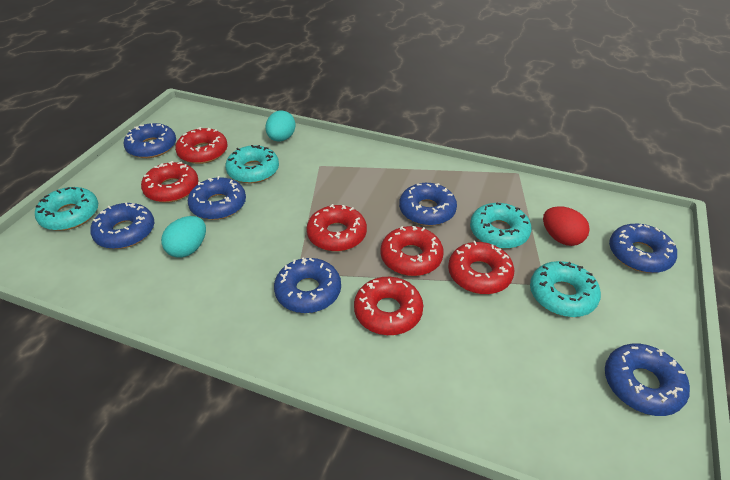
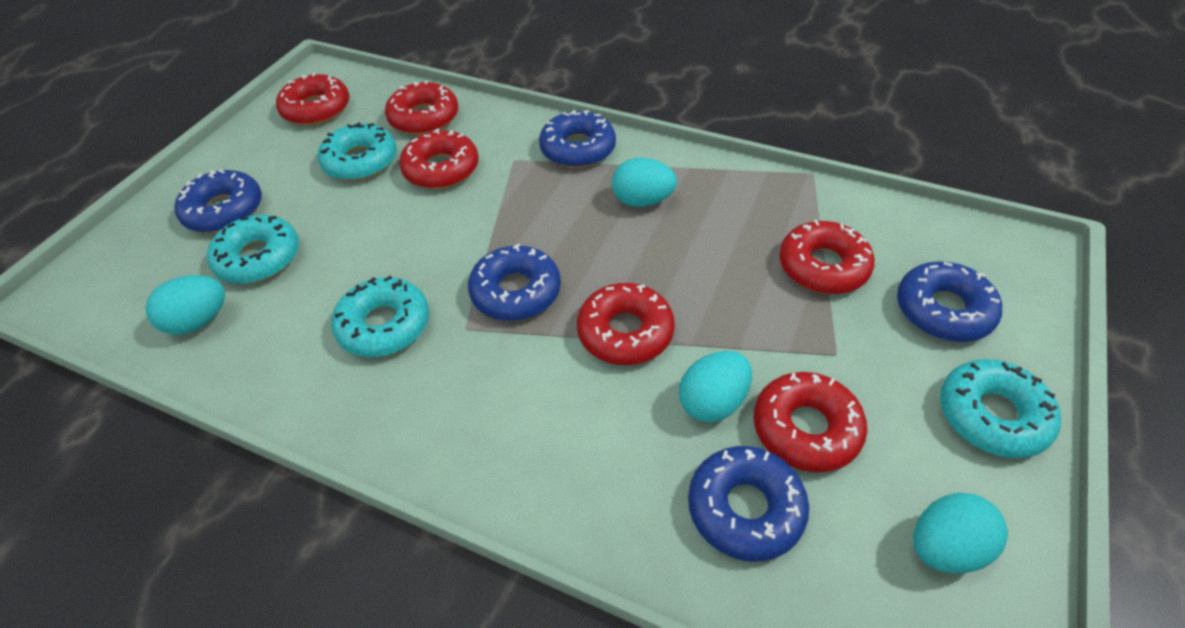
blue donut: 7 -> 5
red egg: 1 -> 0
turquoise egg: 2 -> 4

